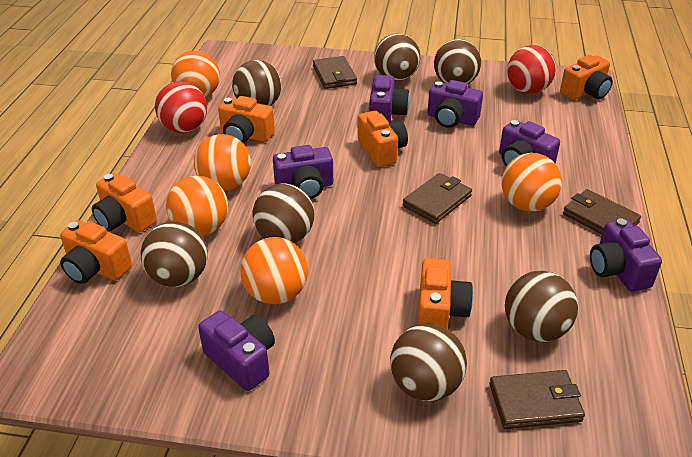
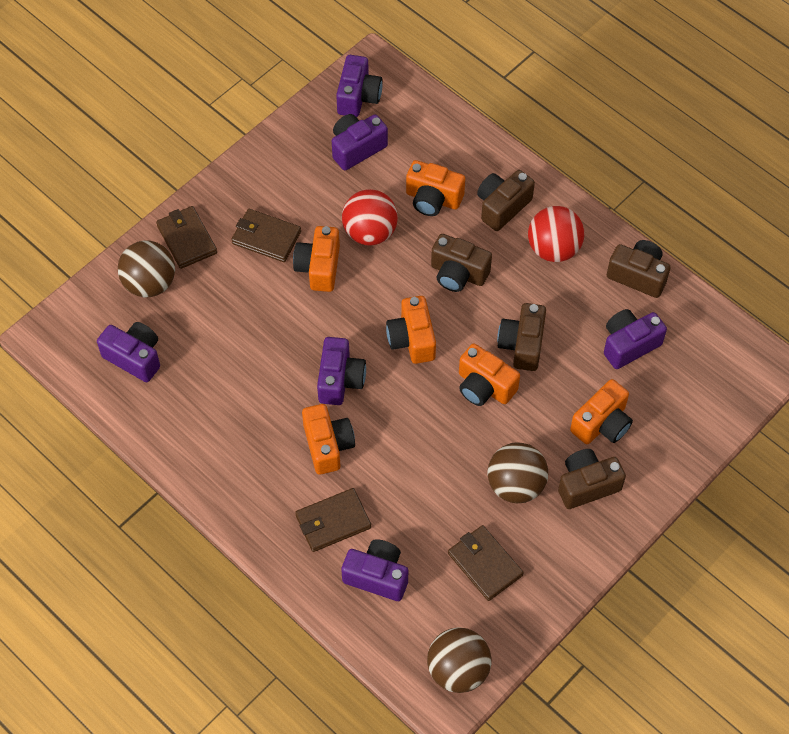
brown ball: 7 -> 3
brown camera: 0 -> 5
orange ball: 5 -> 0

